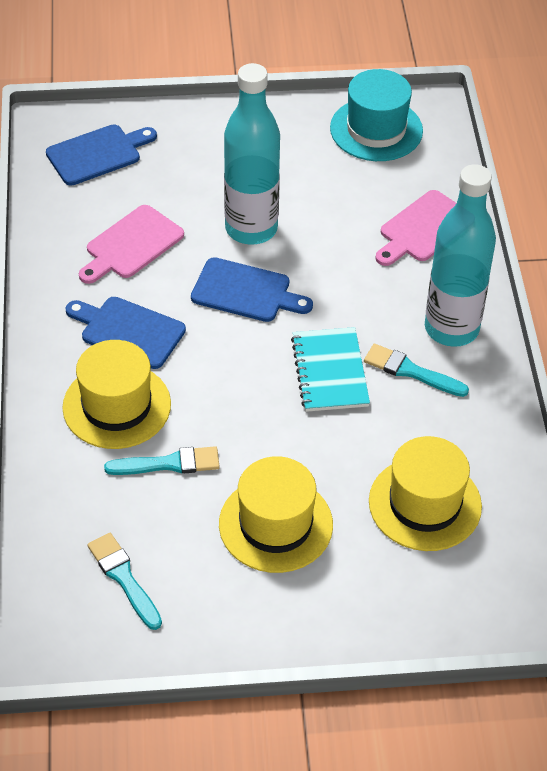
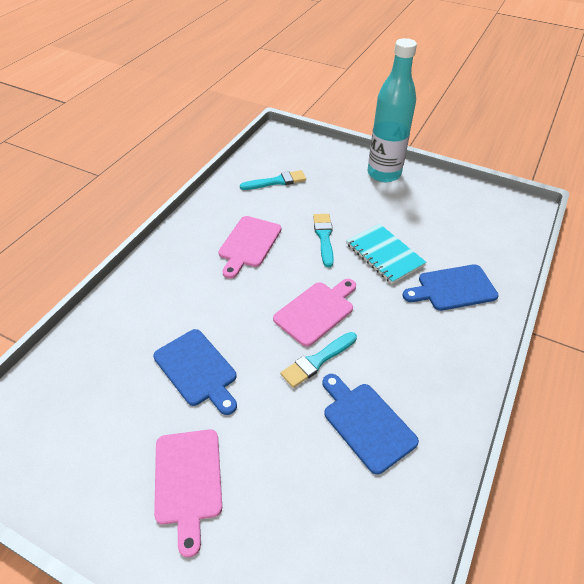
pink cutting board: 2 -> 3
turquoise bottle: 2 -> 1
turquoise hat: 1 -> 0
yellow hat: 3 -> 0

